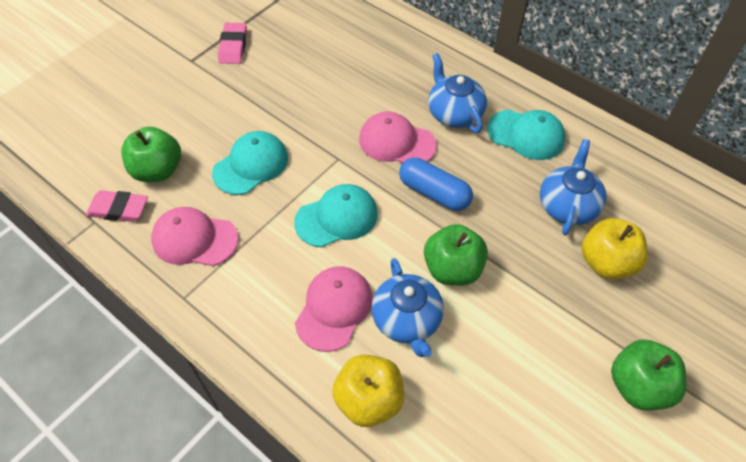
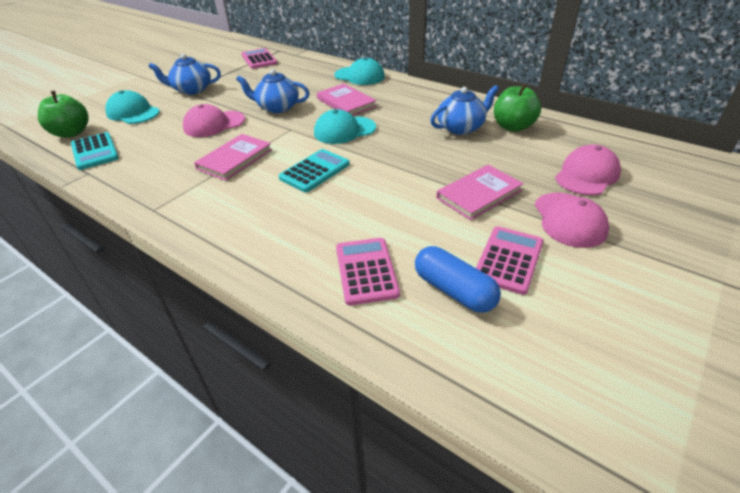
green apple: 3 -> 2
pink book: 0 -> 3
pink calculator: 0 -> 3
pink eraser: 2 -> 0
turquoise calculator: 0 -> 2
yellow apple: 2 -> 0

